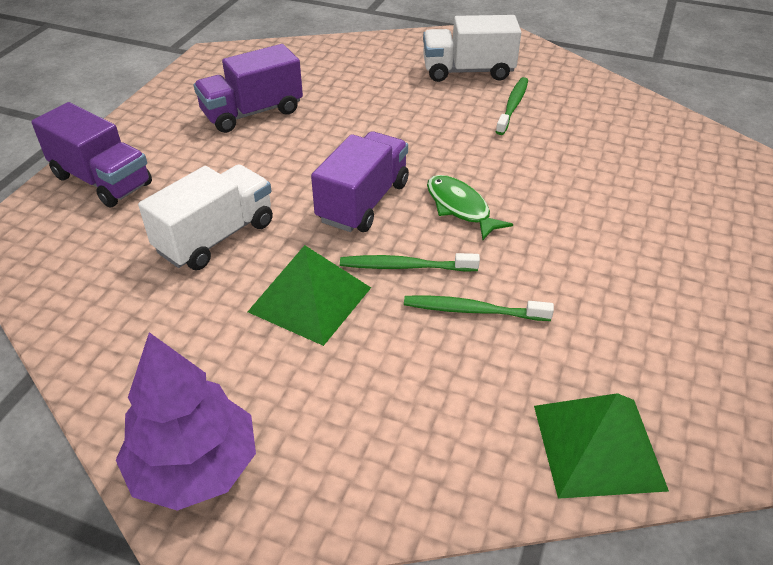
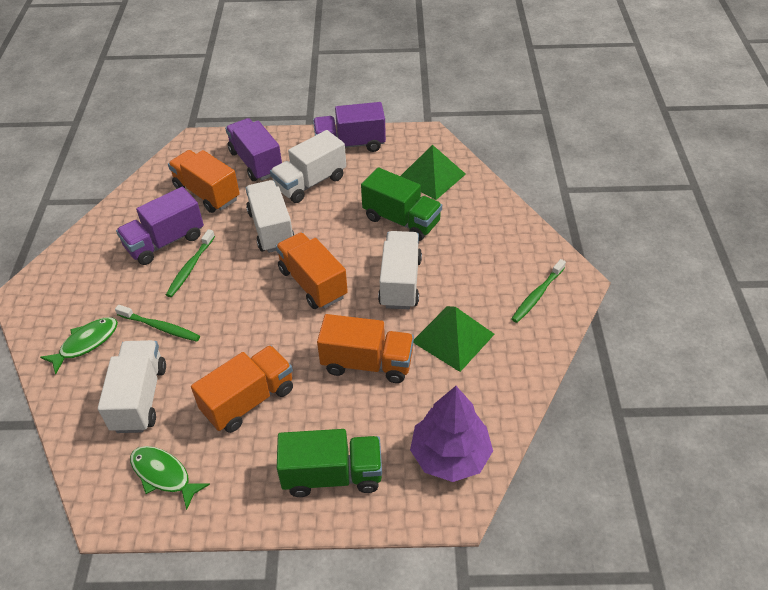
green fish: 1 -> 2
green truck: 0 -> 2
orange truck: 0 -> 4
white truck: 2 -> 4

